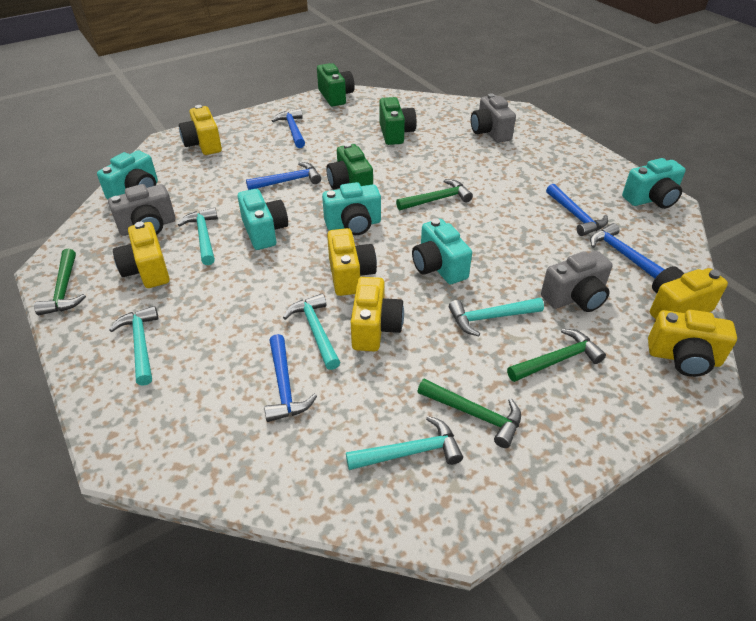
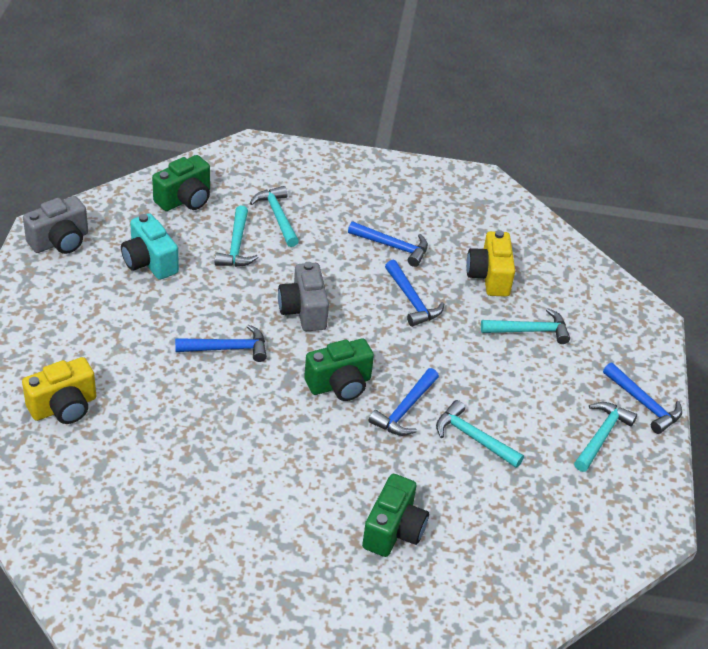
green hammer: 4 -> 0
grey camera: 3 -> 2
turquoise camera: 5 -> 1
yellow camera: 6 -> 2

